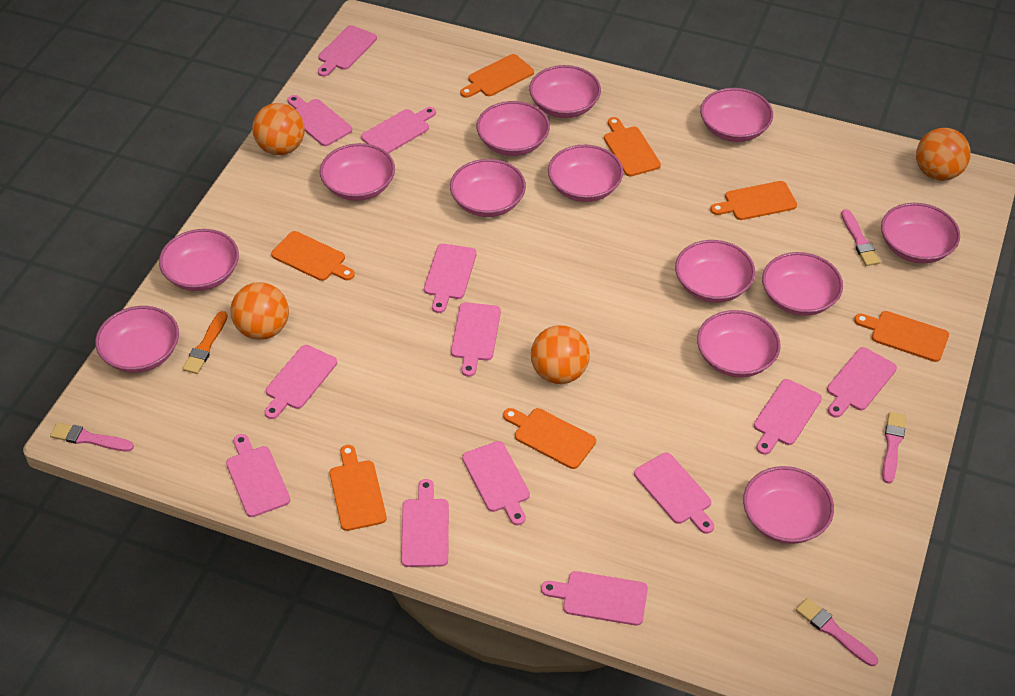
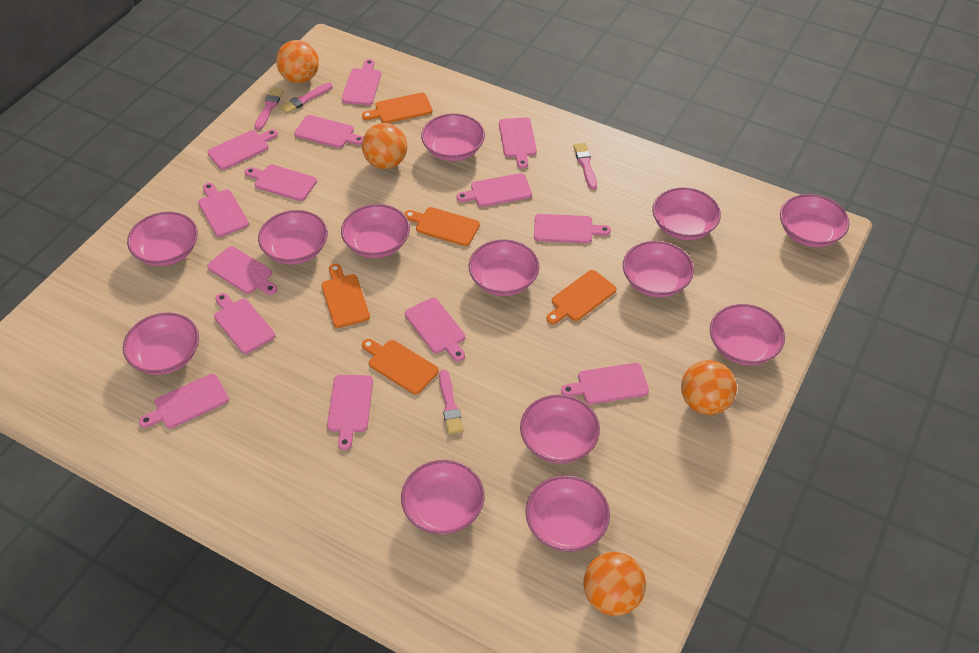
orange brush: 1 -> 0
orange cutting board: 7 -> 5
pink cutting board: 13 -> 14

